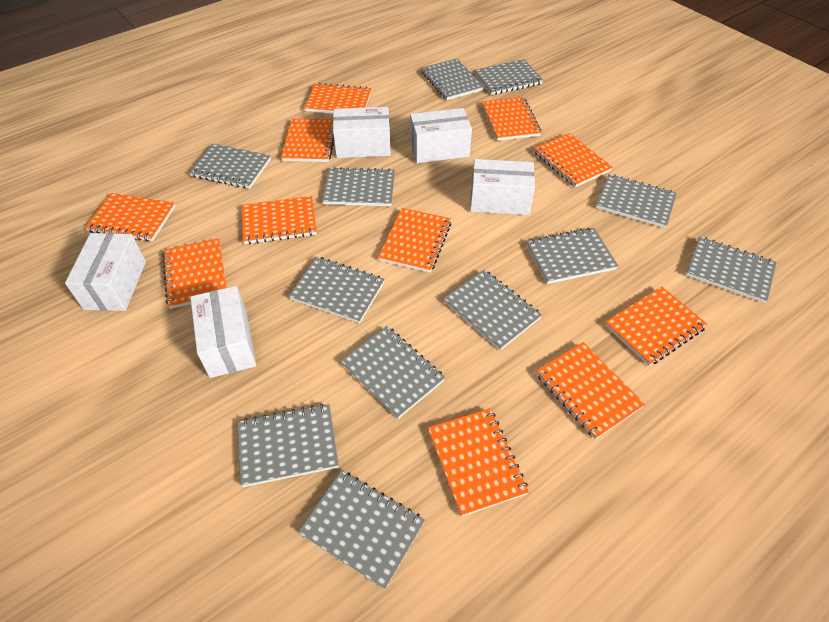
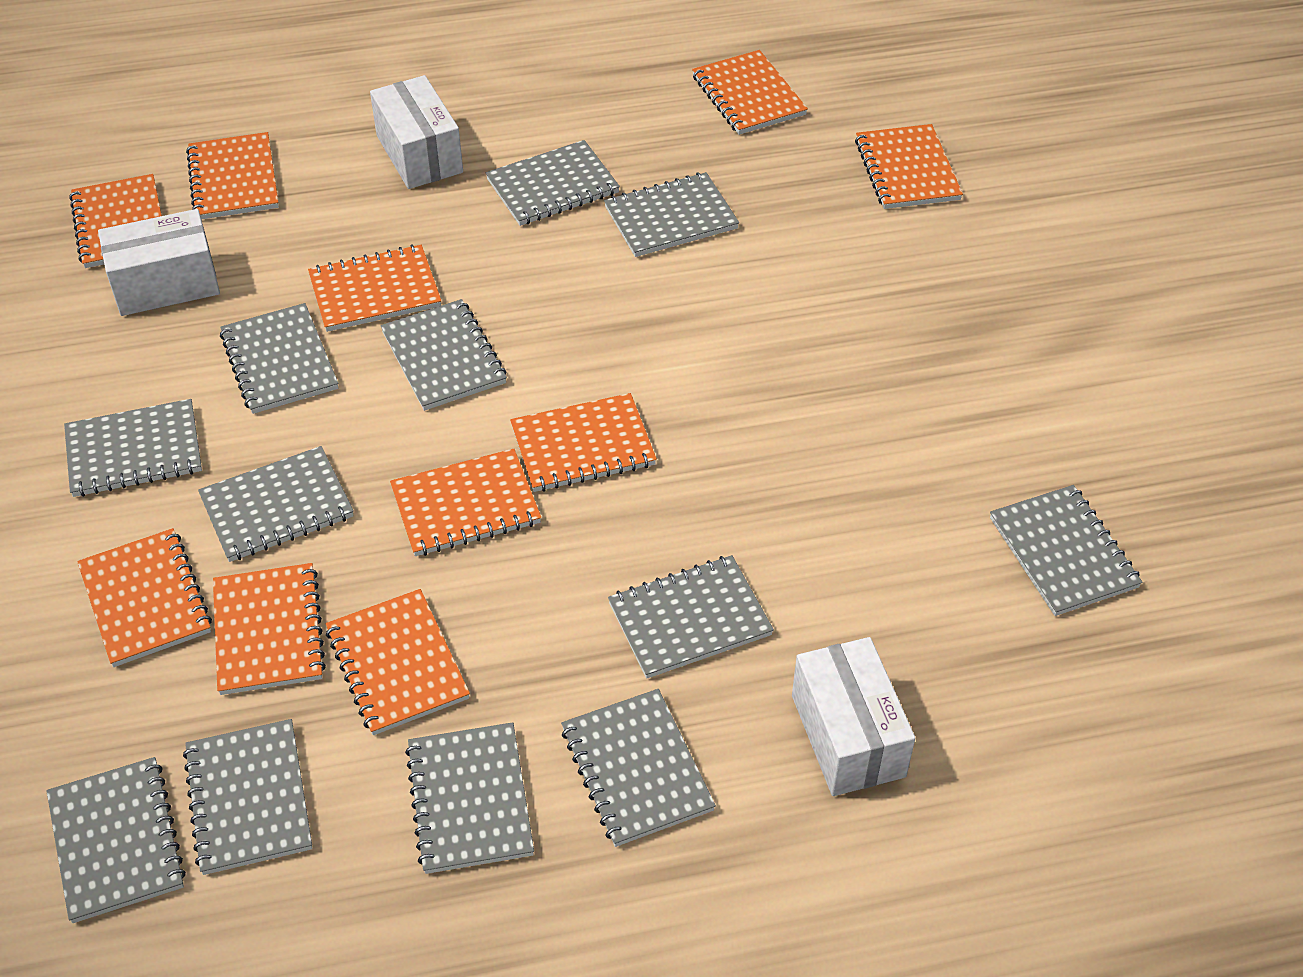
orange notebook: 11 -> 10
white box: 5 -> 3

